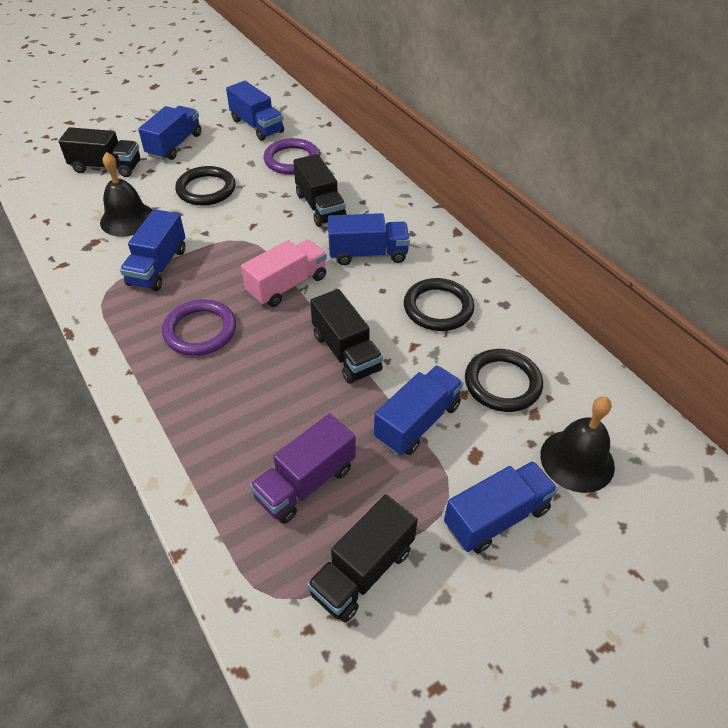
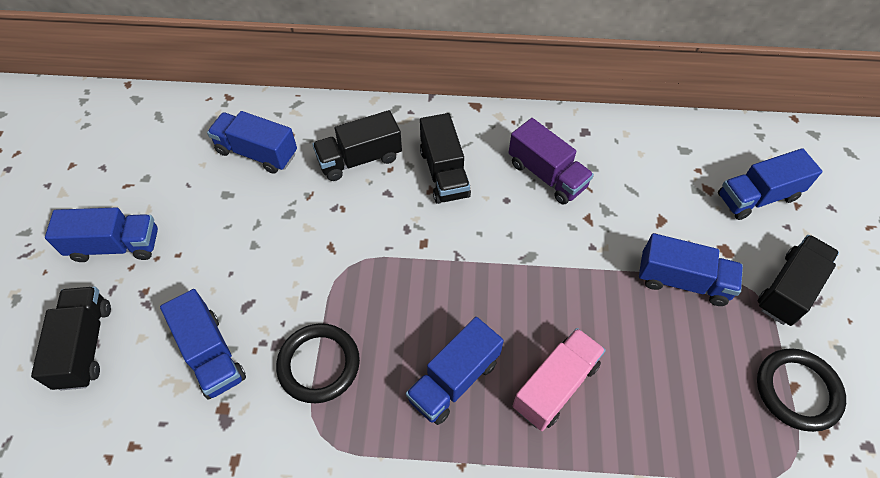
black bell: 2 -> 0
black ring: 3 -> 2
purple ring: 2 -> 0

